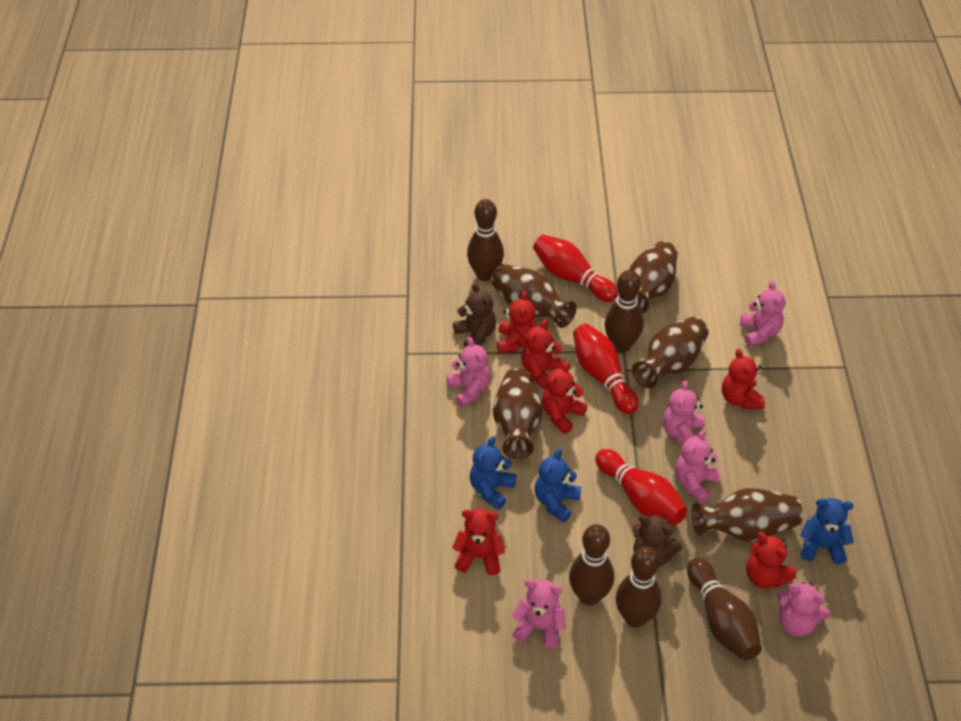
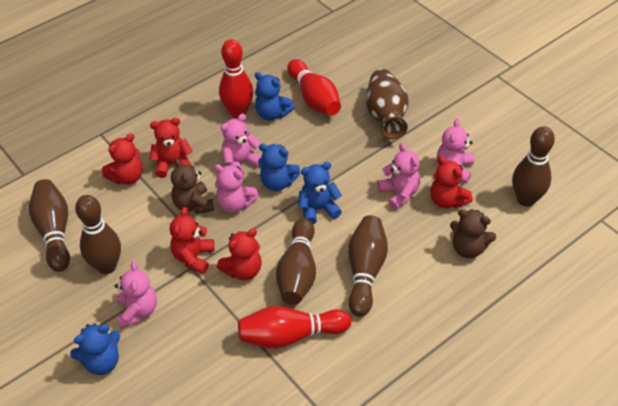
blue teddy bear: 3 -> 4
brown vase: 5 -> 1
pink teddy bear: 6 -> 5
red teddy bear: 6 -> 5

